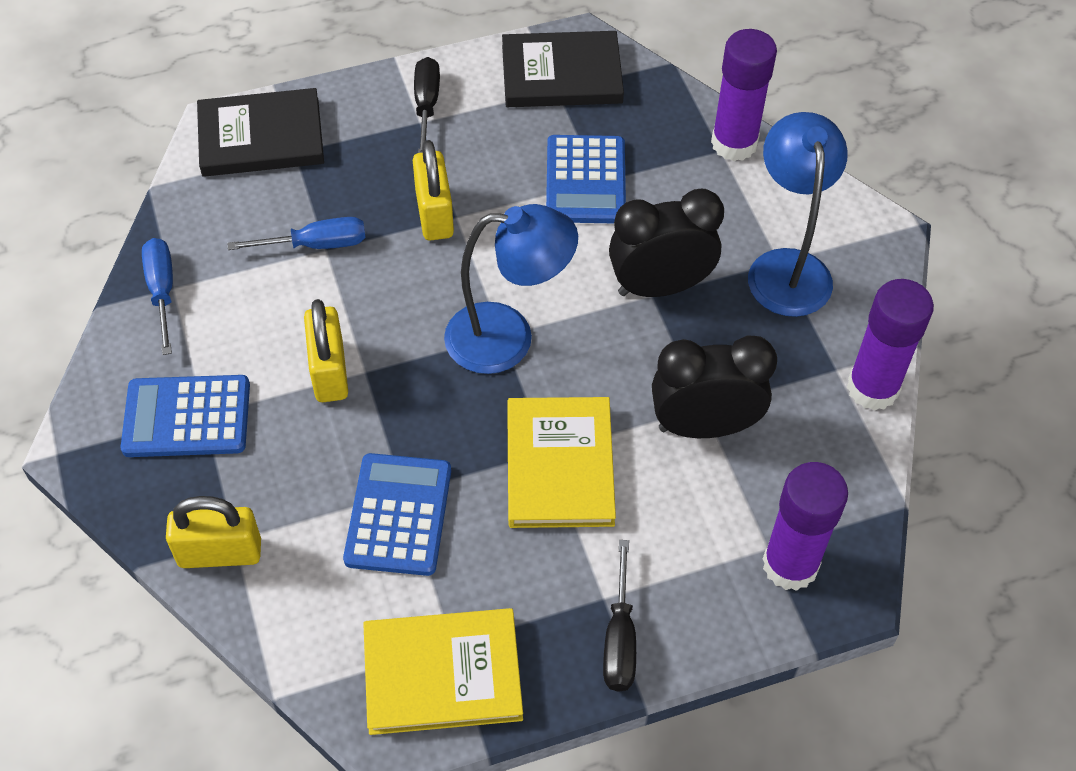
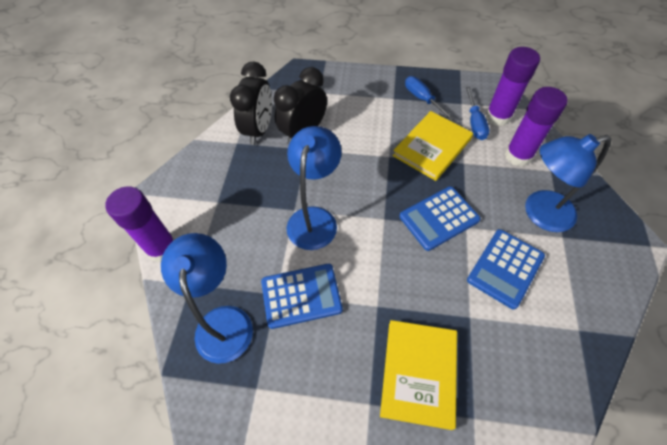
black book: 2 -> 0
black screwdriver: 2 -> 0
blue lamp: 2 -> 3
yellow padlock: 3 -> 0

